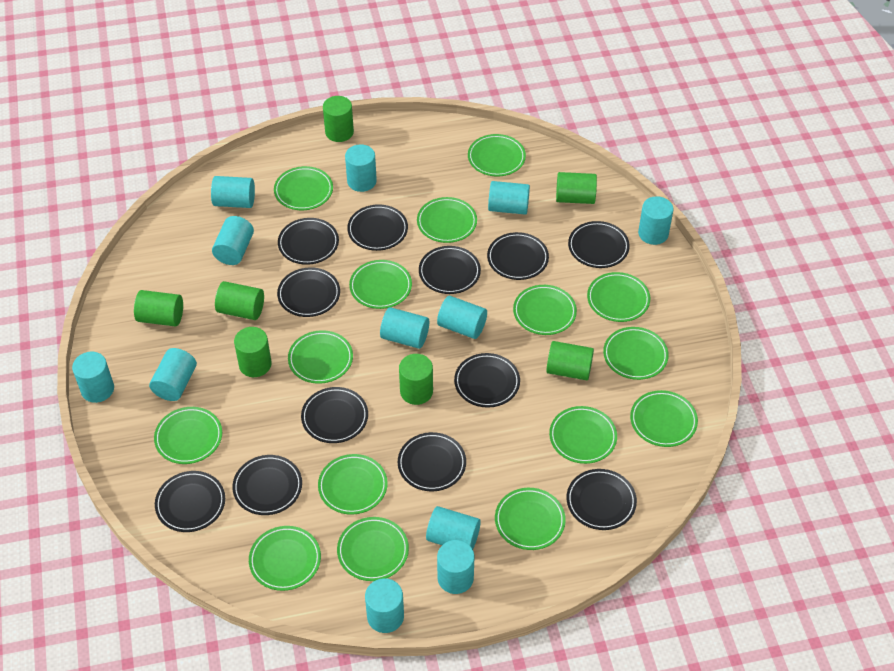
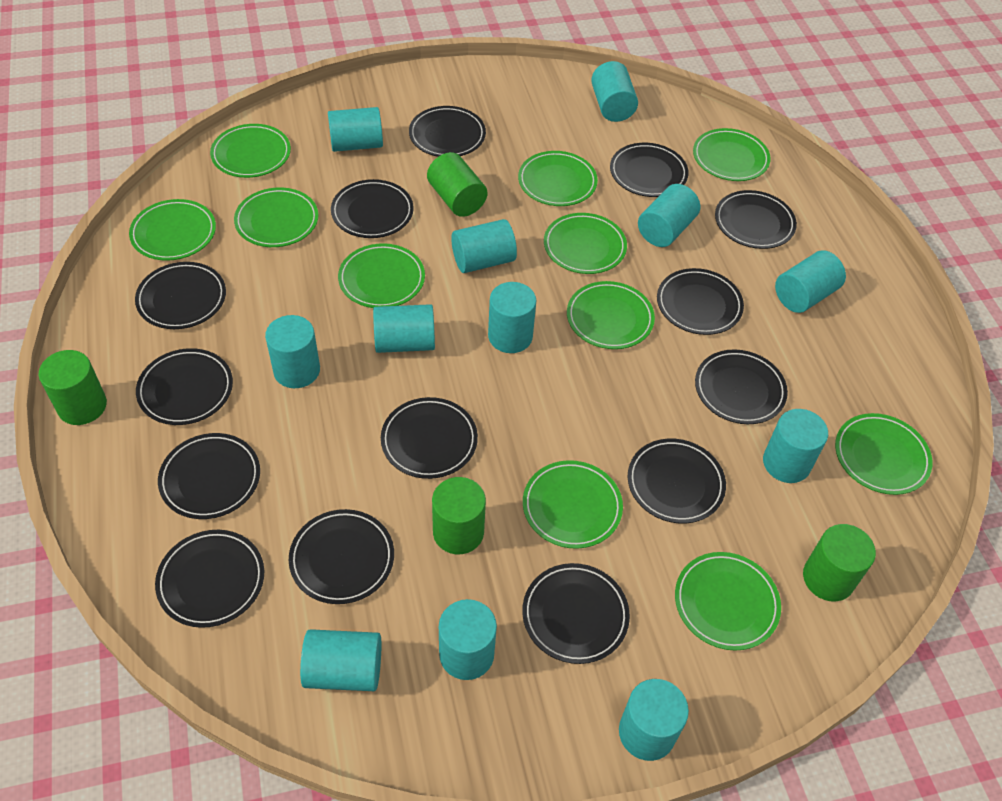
black plate: 12 -> 14
green cylinder: 7 -> 4
green plate: 15 -> 11

